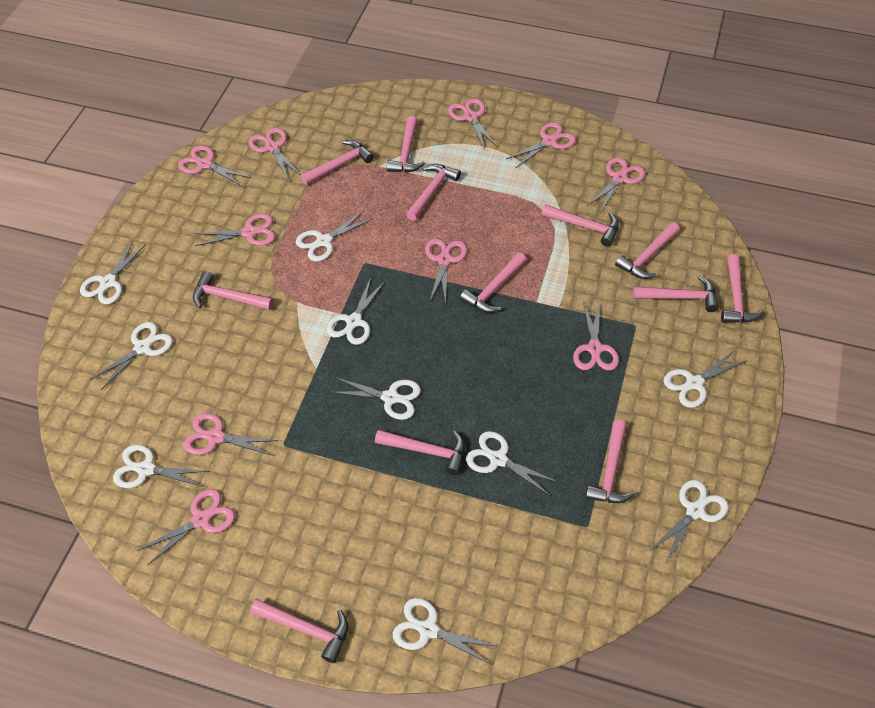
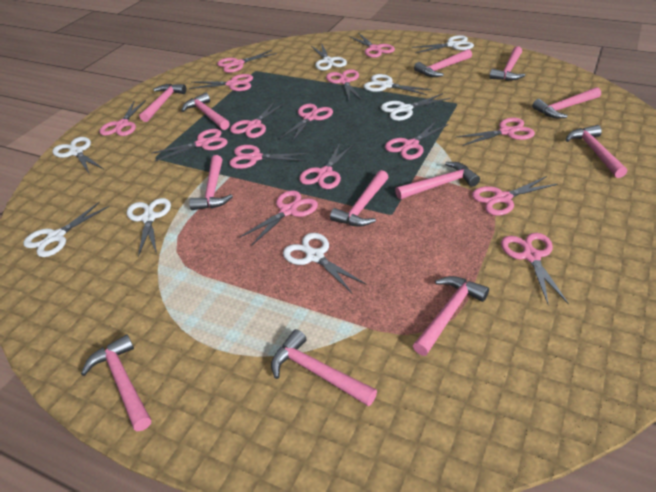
pink scissors: 10 -> 15
white scissors: 10 -> 8

